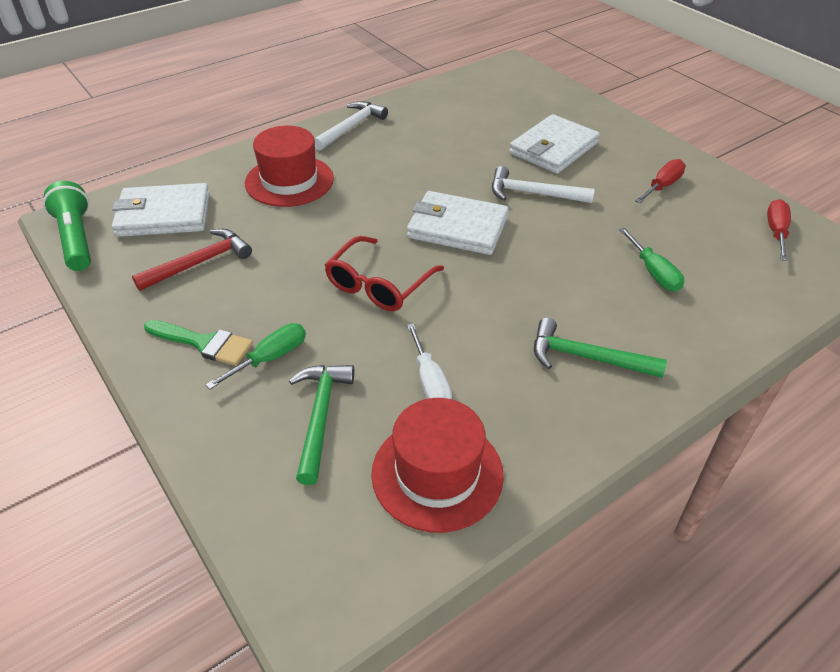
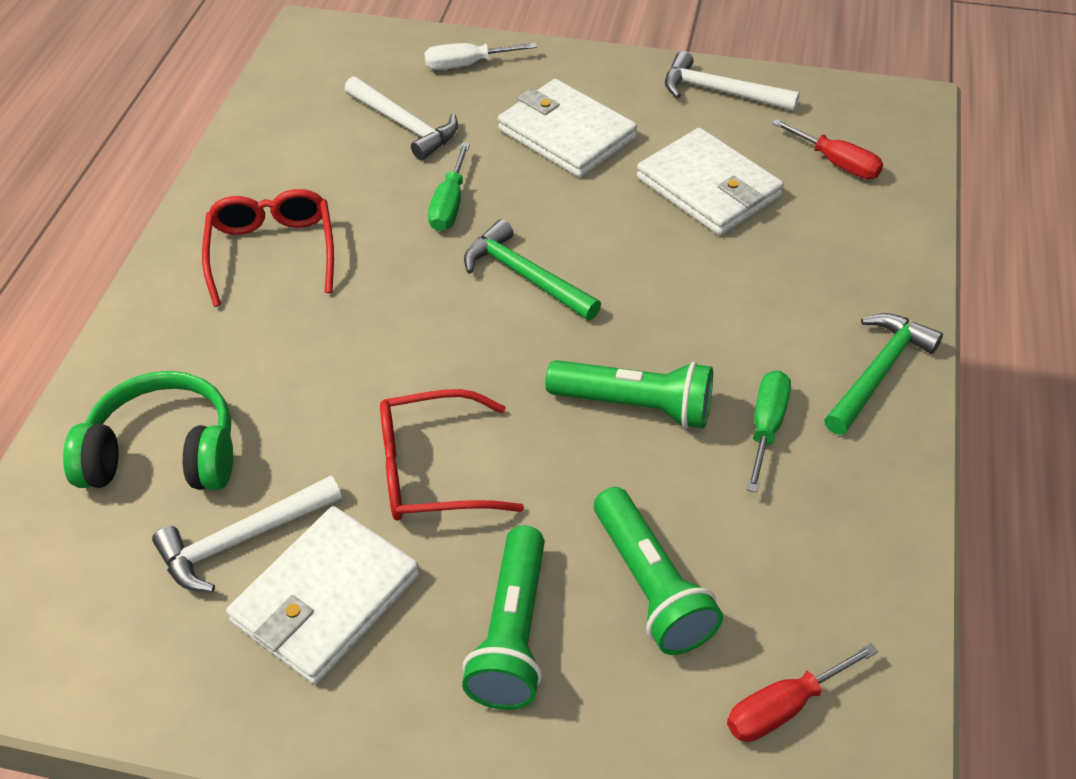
green brush: 1 -> 0
green flashlight: 1 -> 3
green headphones: 0 -> 1
red glasses: 1 -> 2
red hammer: 1 -> 0
red hat: 2 -> 0
white hammer: 2 -> 3

